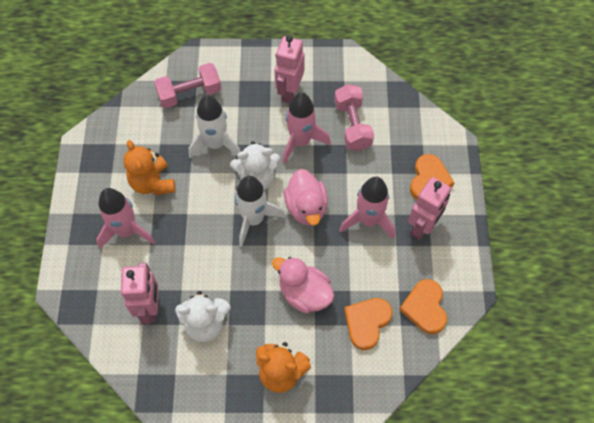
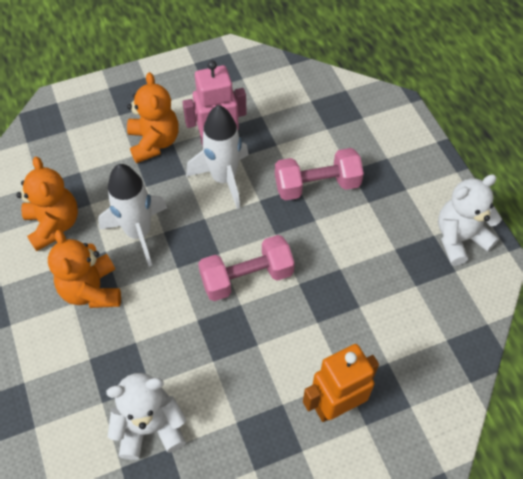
orange heart: 3 -> 0
orange robot: 0 -> 1
orange teddy bear: 2 -> 3
pink duck: 2 -> 0
pink robot: 3 -> 1
pink rocket: 3 -> 0

